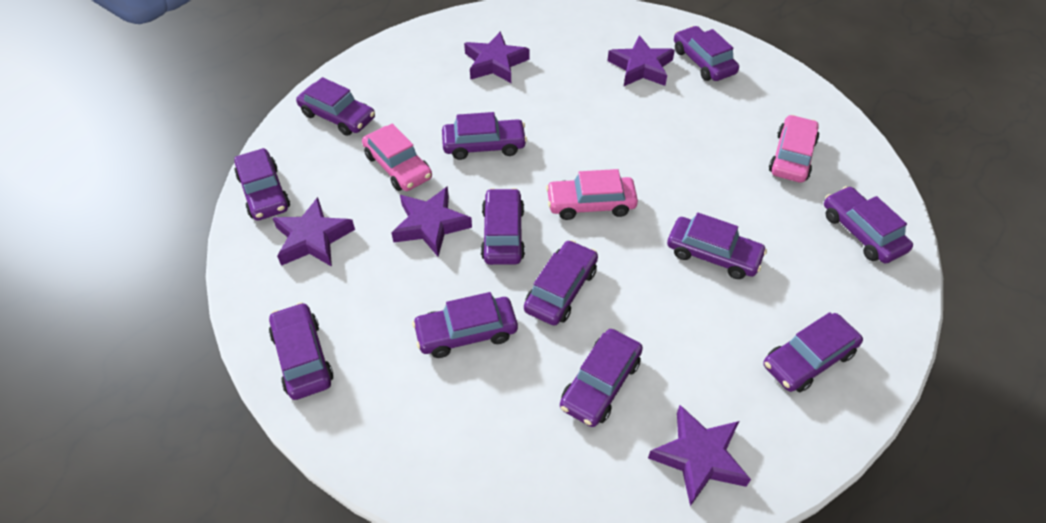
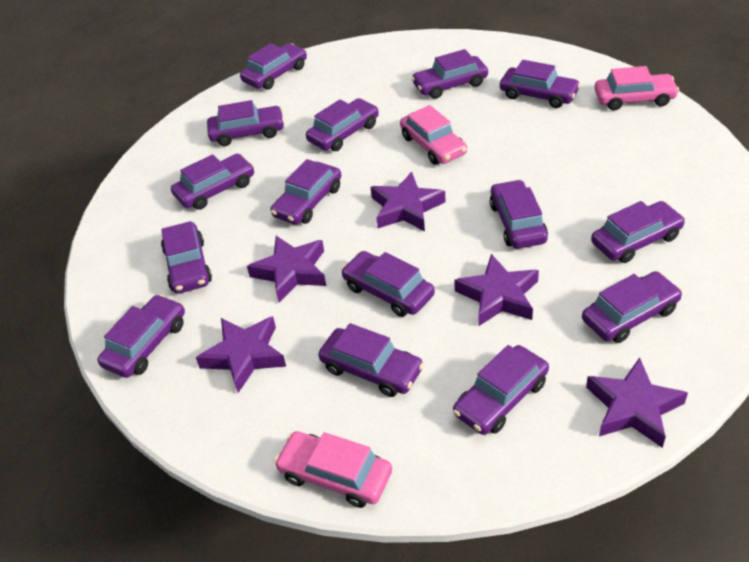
purple car: 12 -> 15

